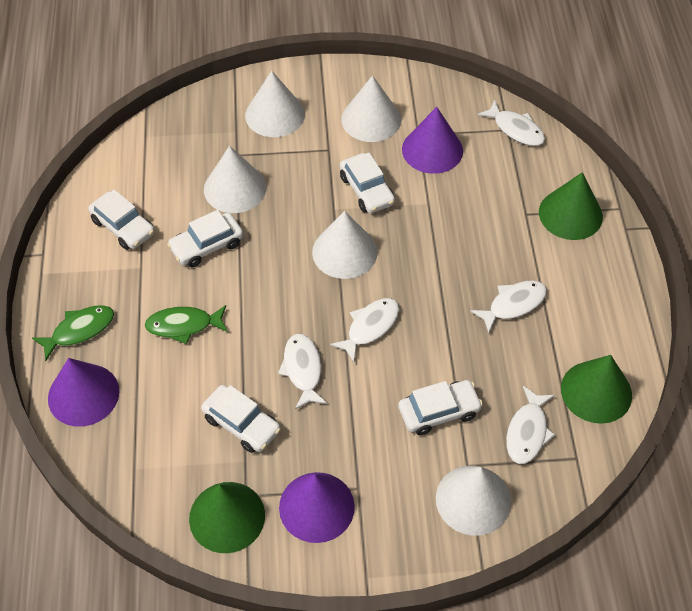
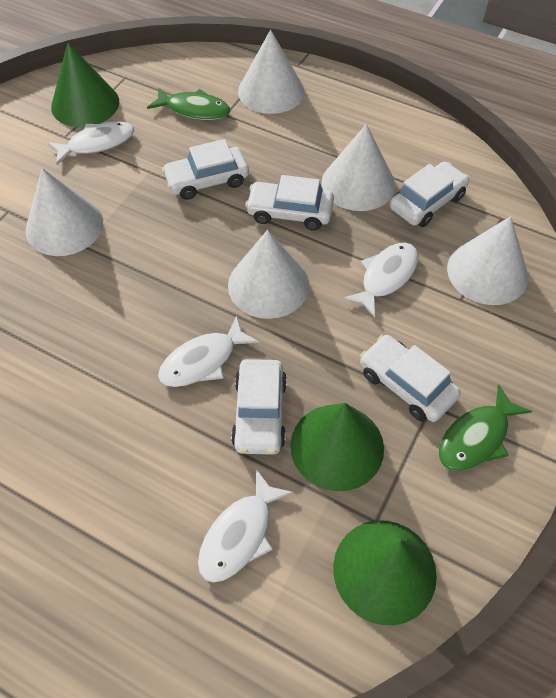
purple cone: 3 -> 0
white fish: 5 -> 4

